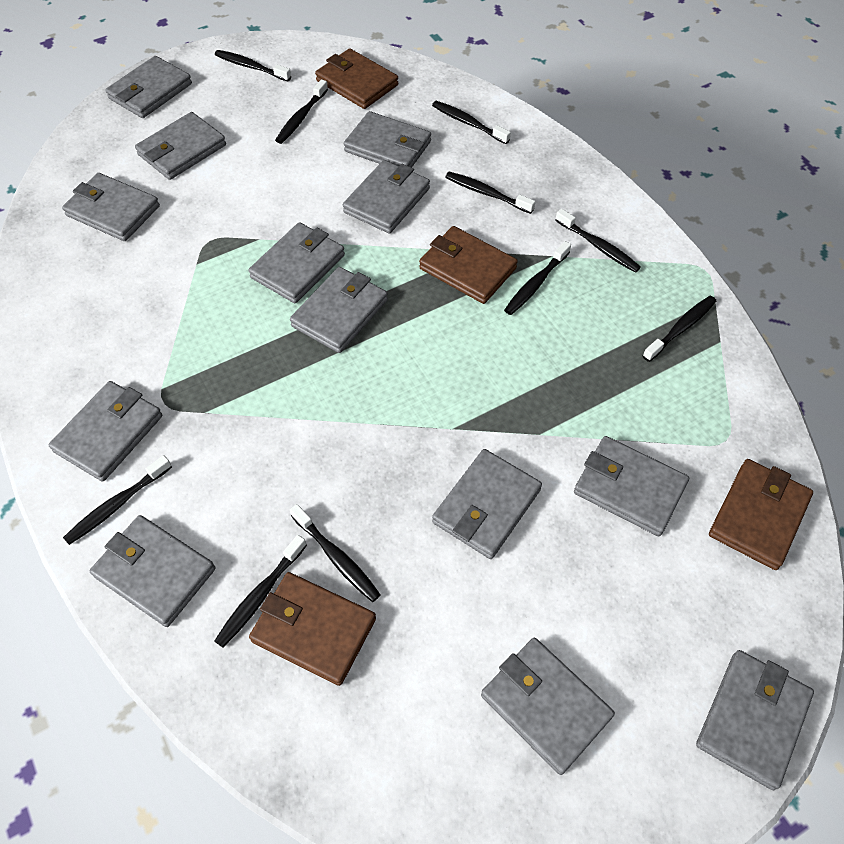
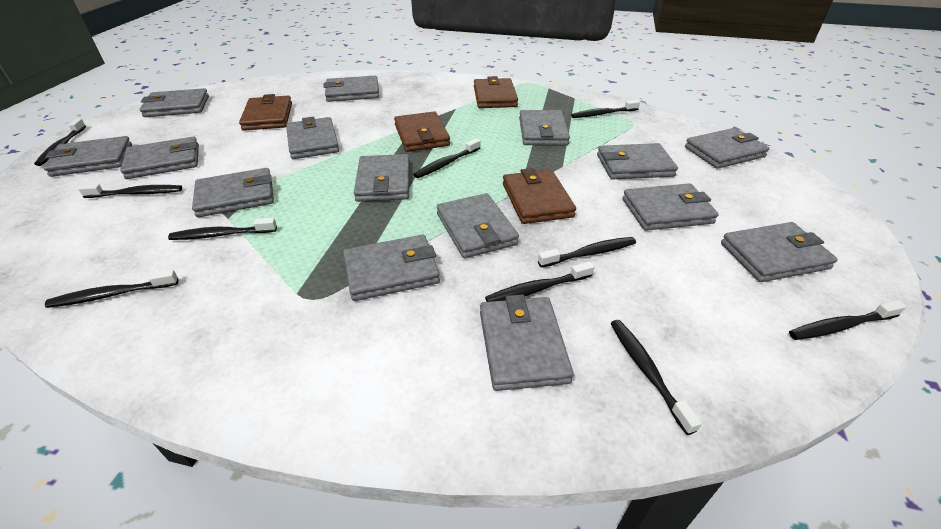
grey wallet: 13 -> 15

